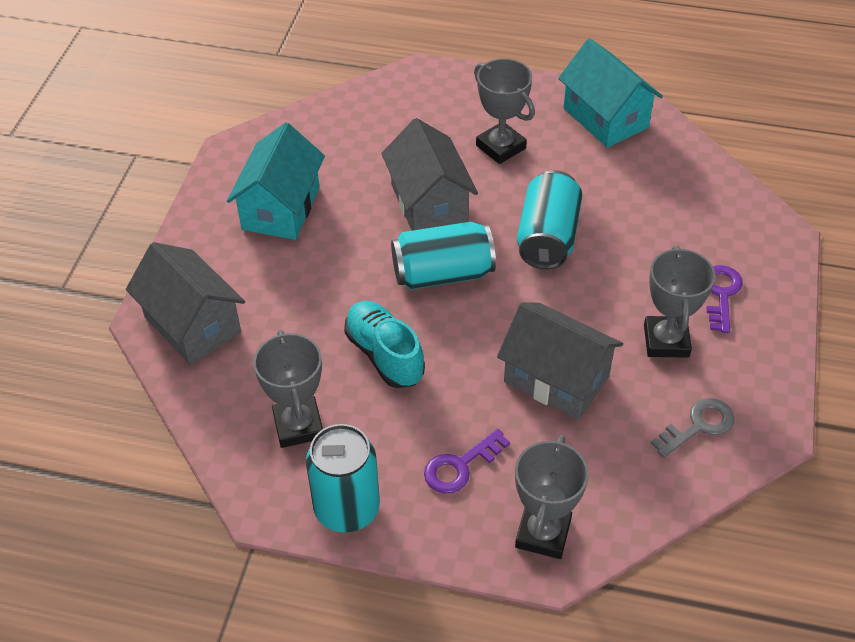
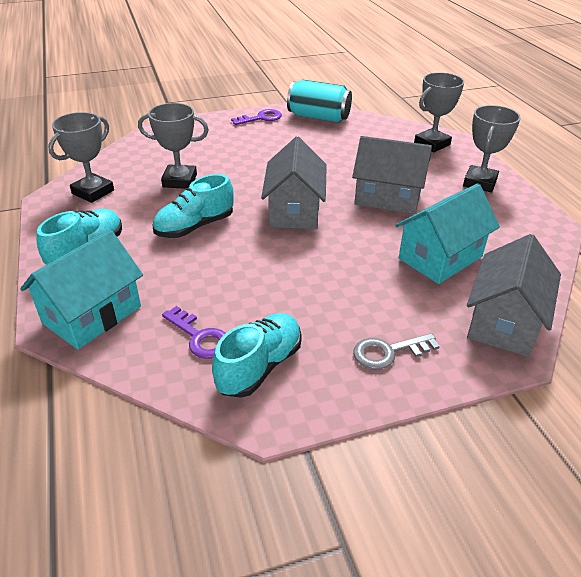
turquoise can: 3 -> 1
turquoise shoe: 1 -> 3

